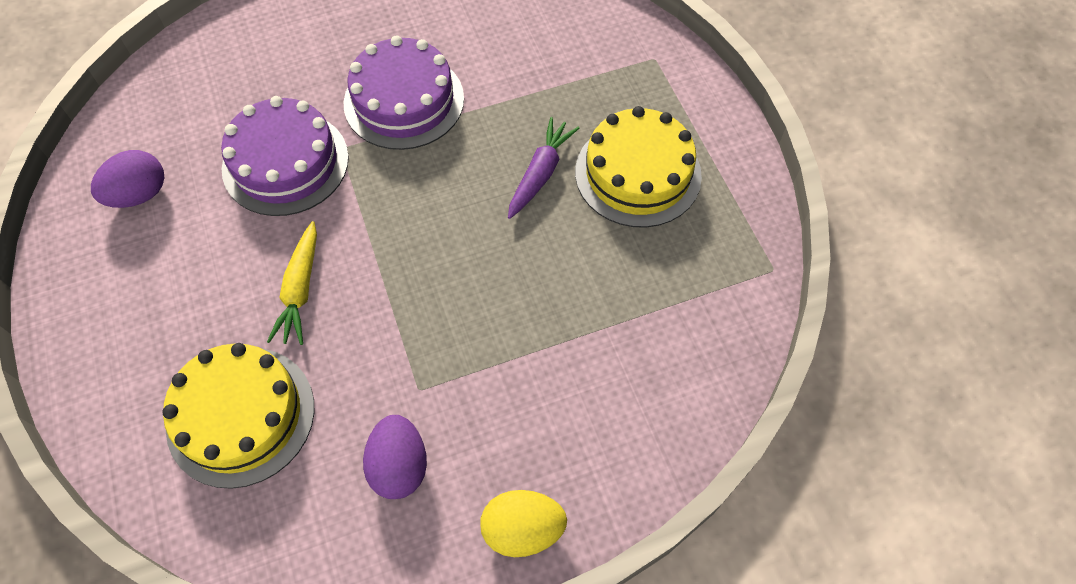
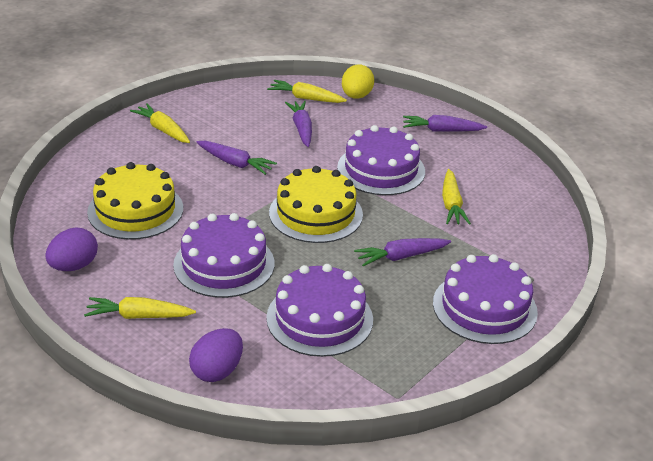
purple cake: 2 -> 4
purple carrot: 1 -> 4
yellow carrot: 1 -> 4

